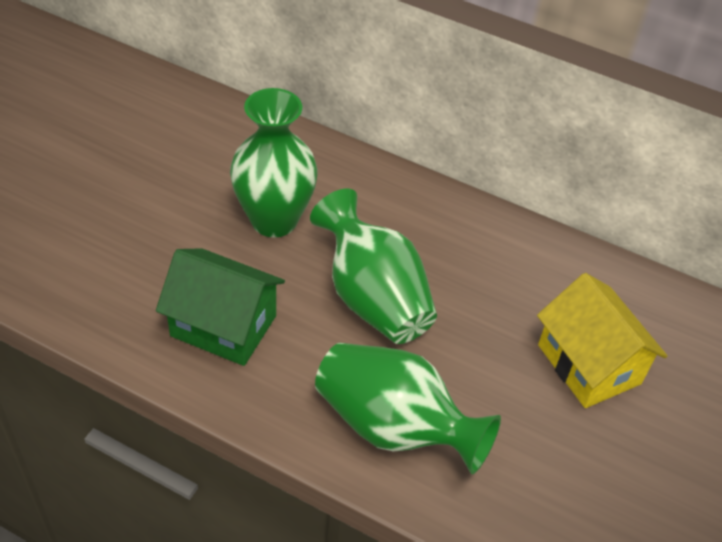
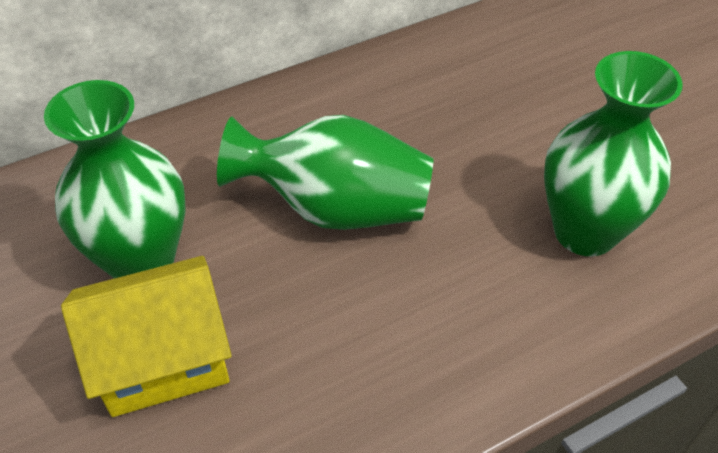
green house: 1 -> 0

